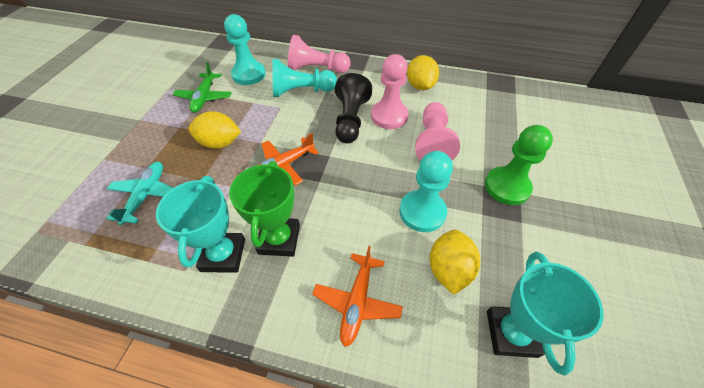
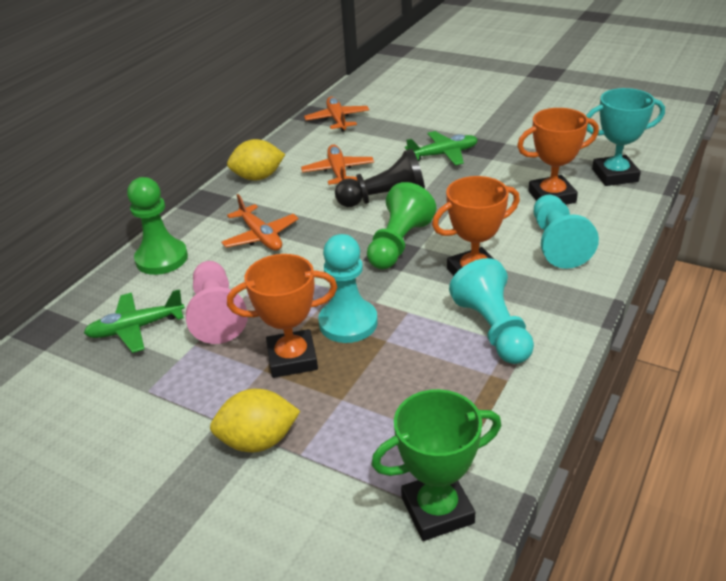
green pawn: 1 -> 2
green plane: 1 -> 2
orange plane: 2 -> 3
orange trophy: 0 -> 3
pink pawn: 3 -> 1
turquoise plane: 1 -> 0
turquoise trophy: 2 -> 1
yellow lemon: 3 -> 2

